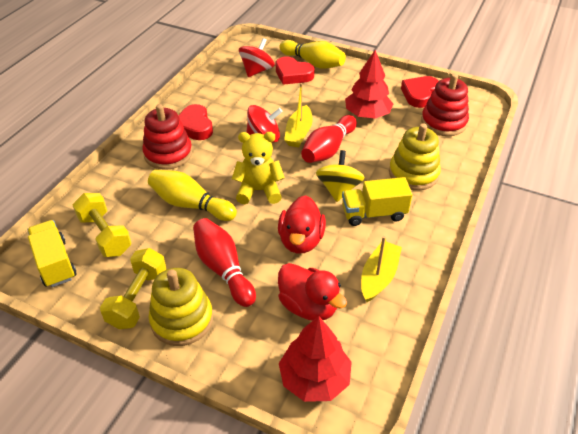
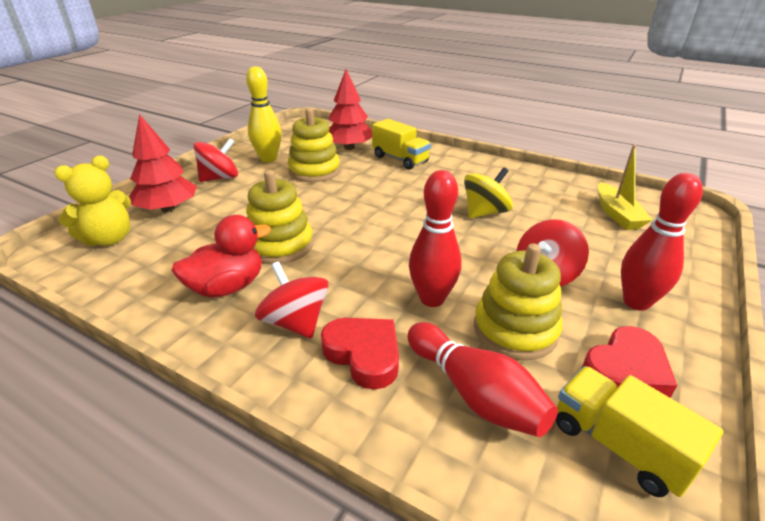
red bowling pin: 2 -> 3
red duck: 2 -> 1
red heart: 3 -> 2
red spinning top: 2 -> 3
red stacking toy: 2 -> 0
yellow boat: 2 -> 1
yellow bowling pin: 2 -> 1
yellow dumbbell: 2 -> 0
yellow stacking toy: 2 -> 3

